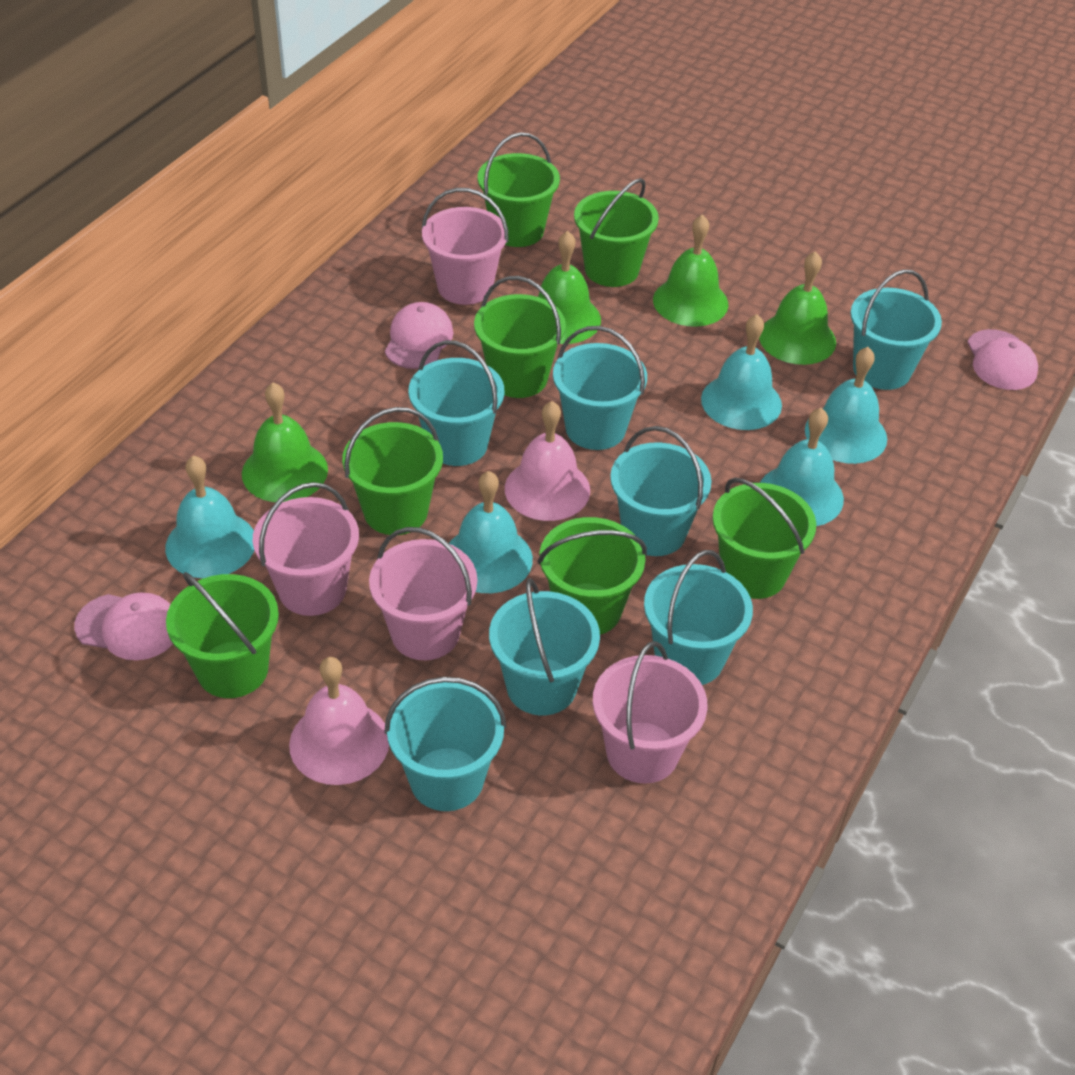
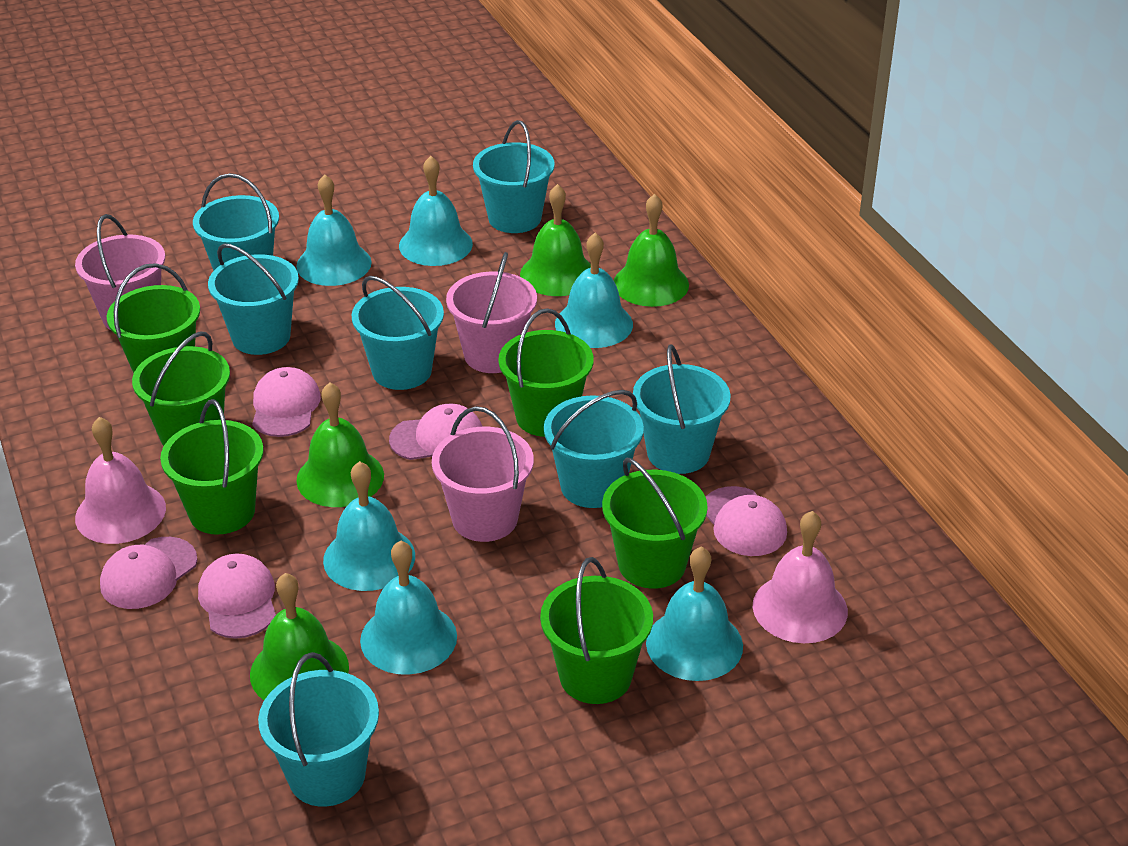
green bucket: 7 -> 6
pink bucket: 4 -> 3
pink cap: 3 -> 5
turquoise bell: 5 -> 6

